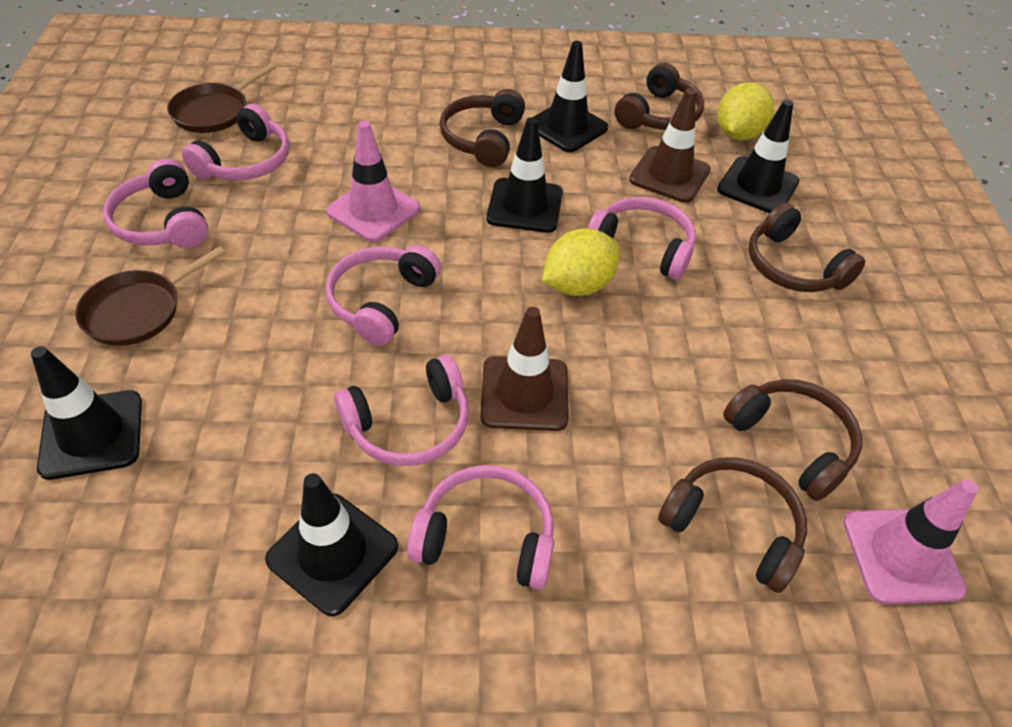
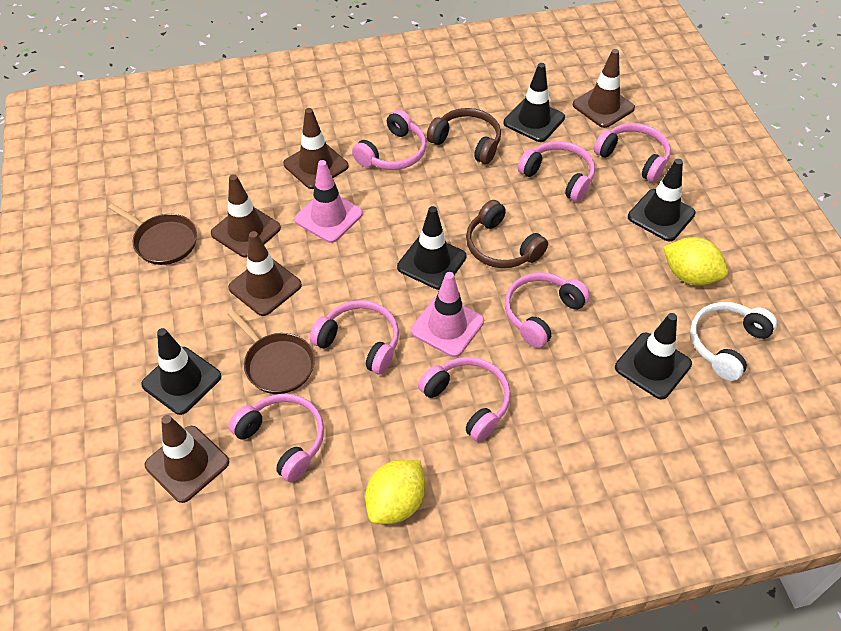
brown headphones: 5 -> 2
brown traffic cone: 2 -> 5
pink headphones: 6 -> 7
white headphones: 0 -> 1

